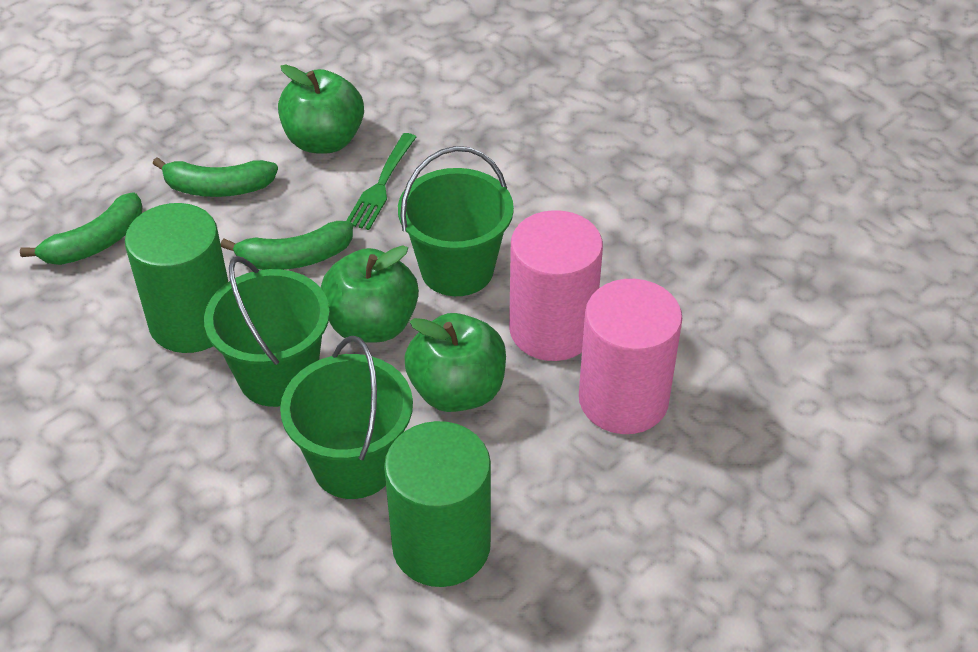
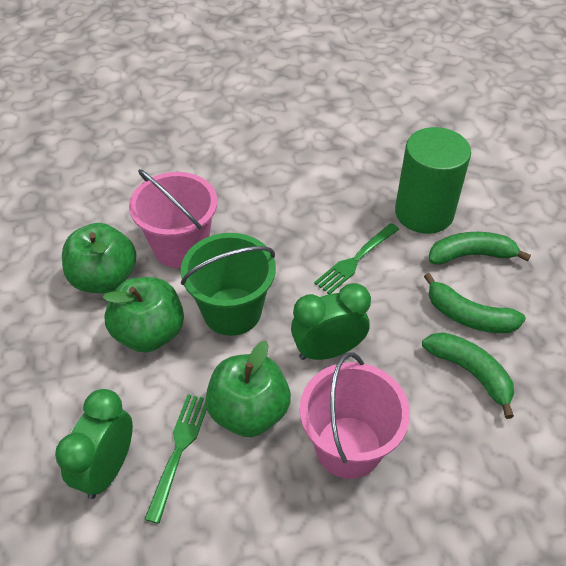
green bucket: 3 -> 1
green clock: 0 -> 2
green cylinder: 2 -> 1
green fork: 1 -> 2
pink bucket: 0 -> 2
pink cylinder: 2 -> 0

